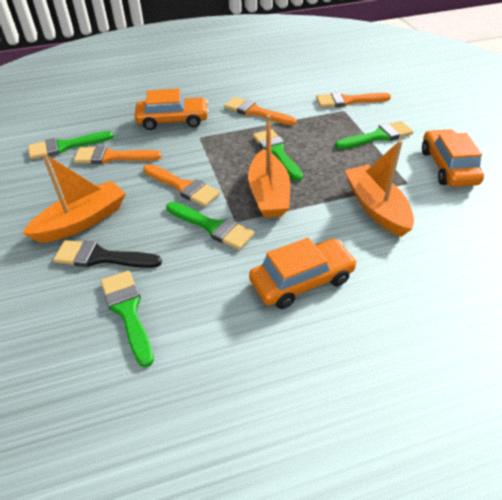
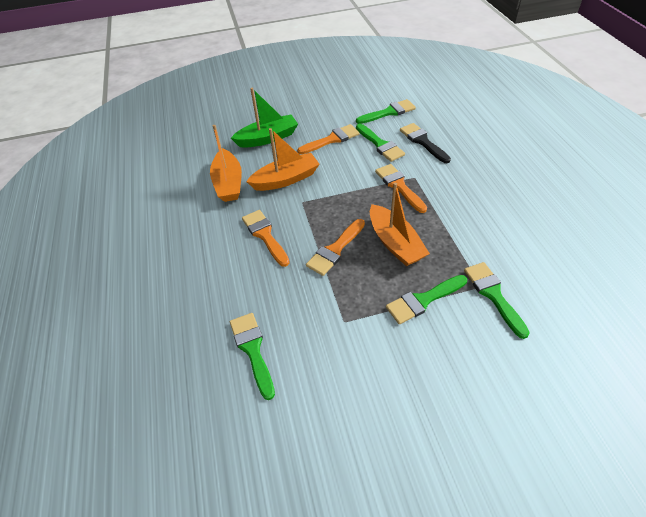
green boat: 0 -> 1
orange car: 3 -> 0

